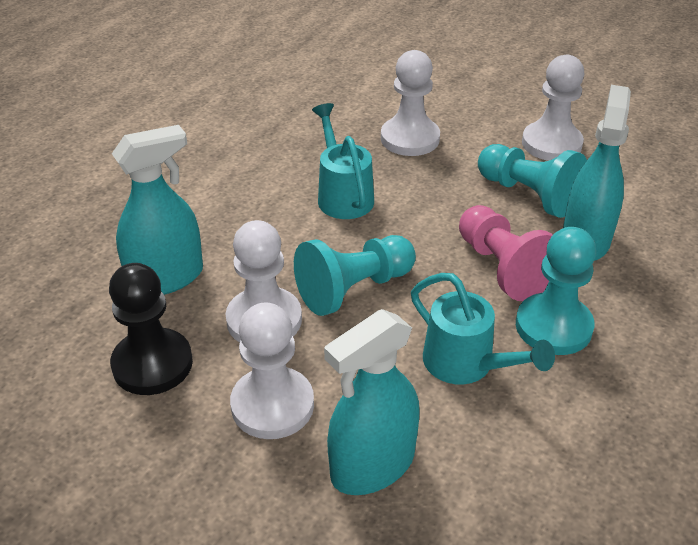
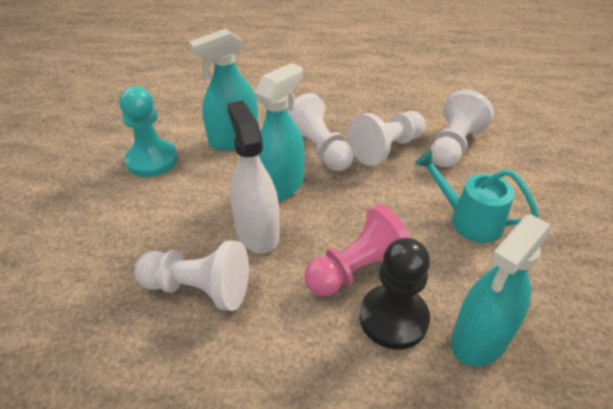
turquoise pawn: 3 -> 1
turquoise watering can: 2 -> 1
white spray bottle: 0 -> 1

